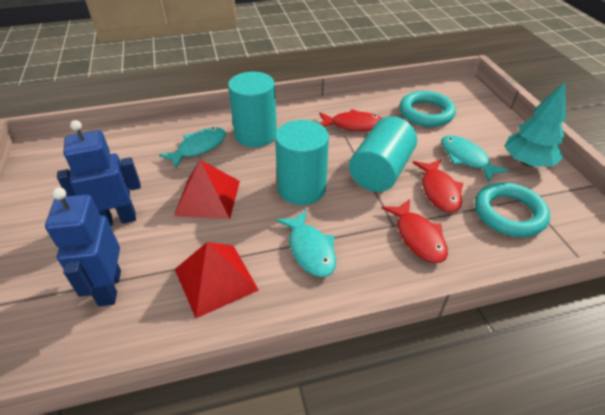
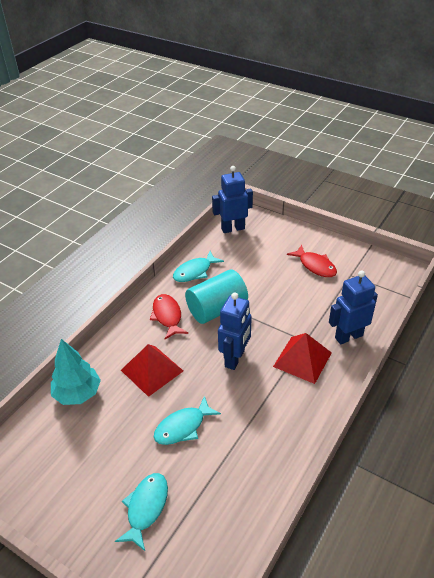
blue robot: 2 -> 3
red fish: 3 -> 2
turquoise cylinder: 3 -> 1
turquoise ring: 2 -> 0

